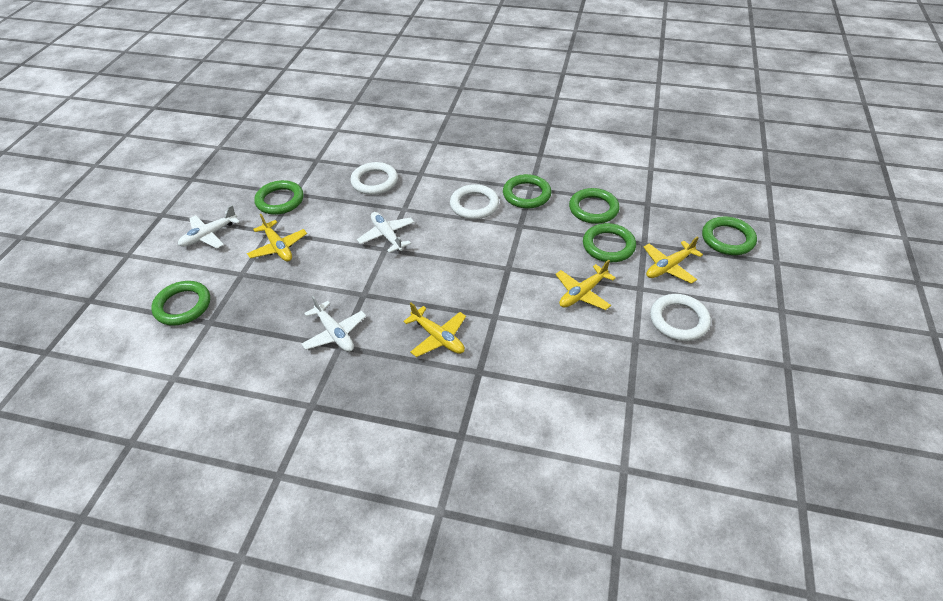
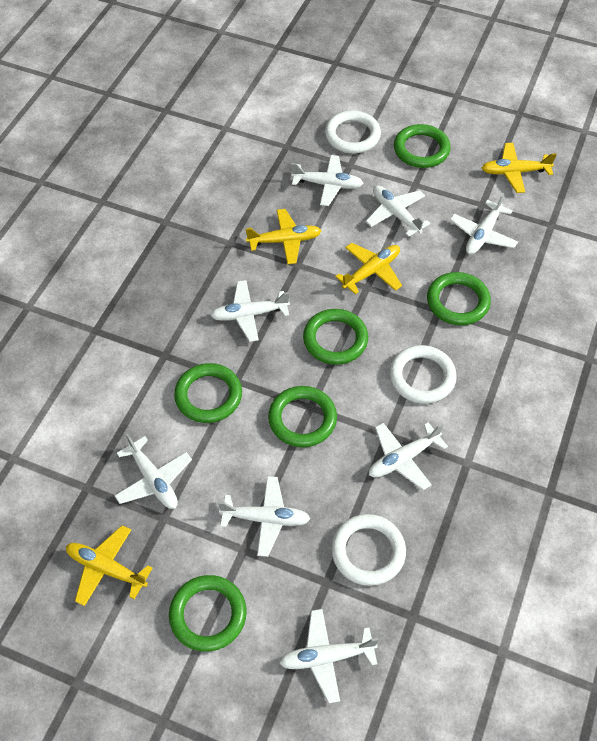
white plane: 3 -> 8

